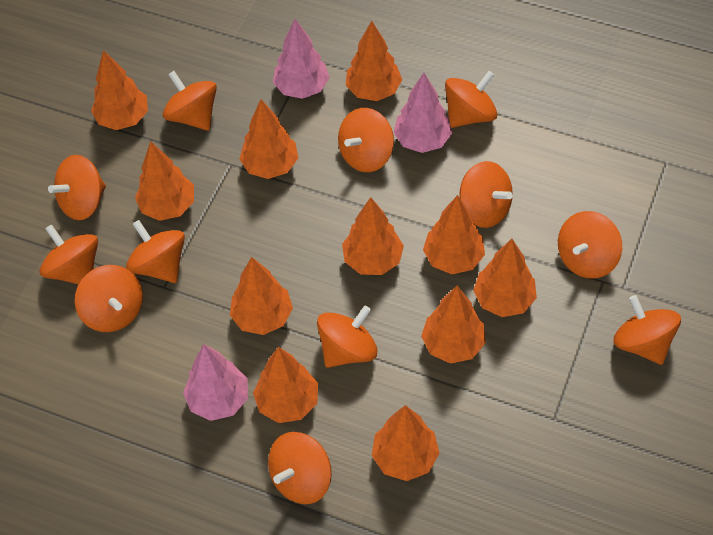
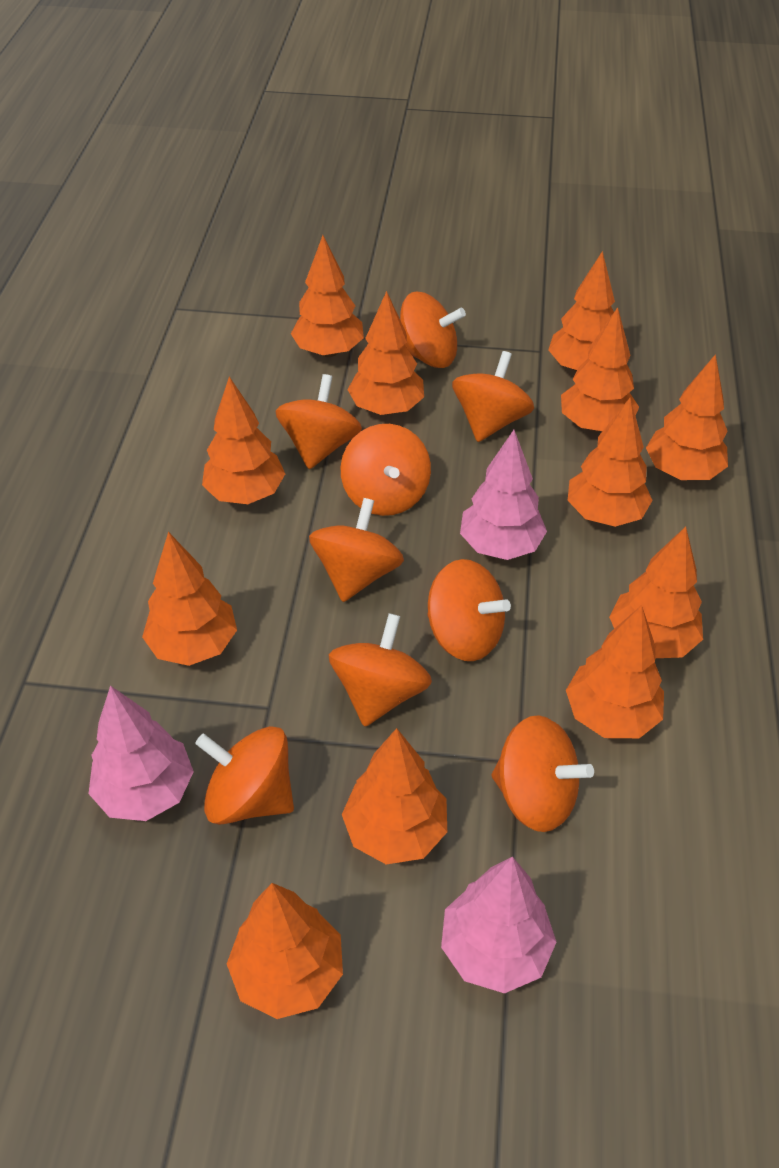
orange spinning top: 12 -> 9
orange tree: 11 -> 12

